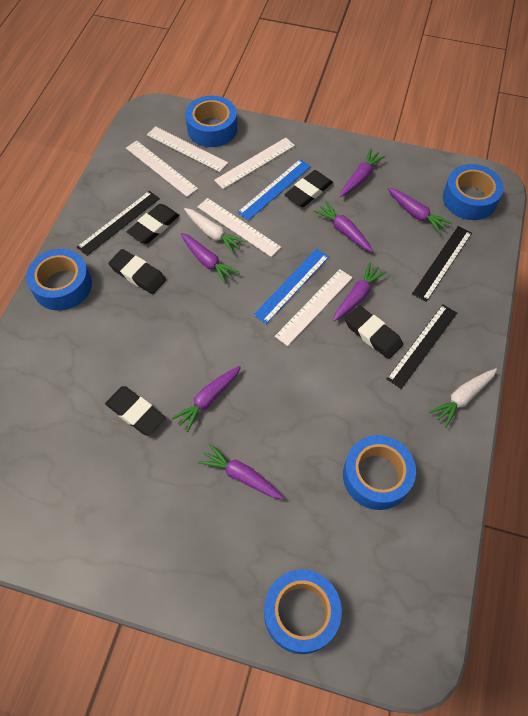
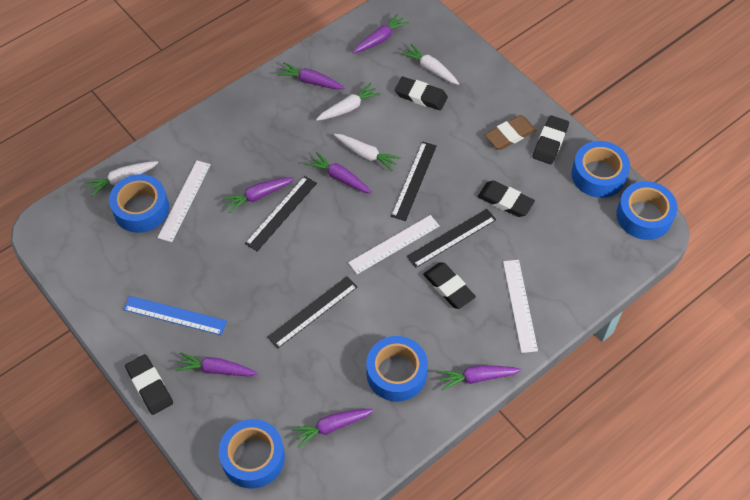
black ruler: 3 -> 4
blue ruler: 2 -> 1
brown eraser: 0 -> 1
white carrot: 2 -> 4
white ruler: 5 -> 3

